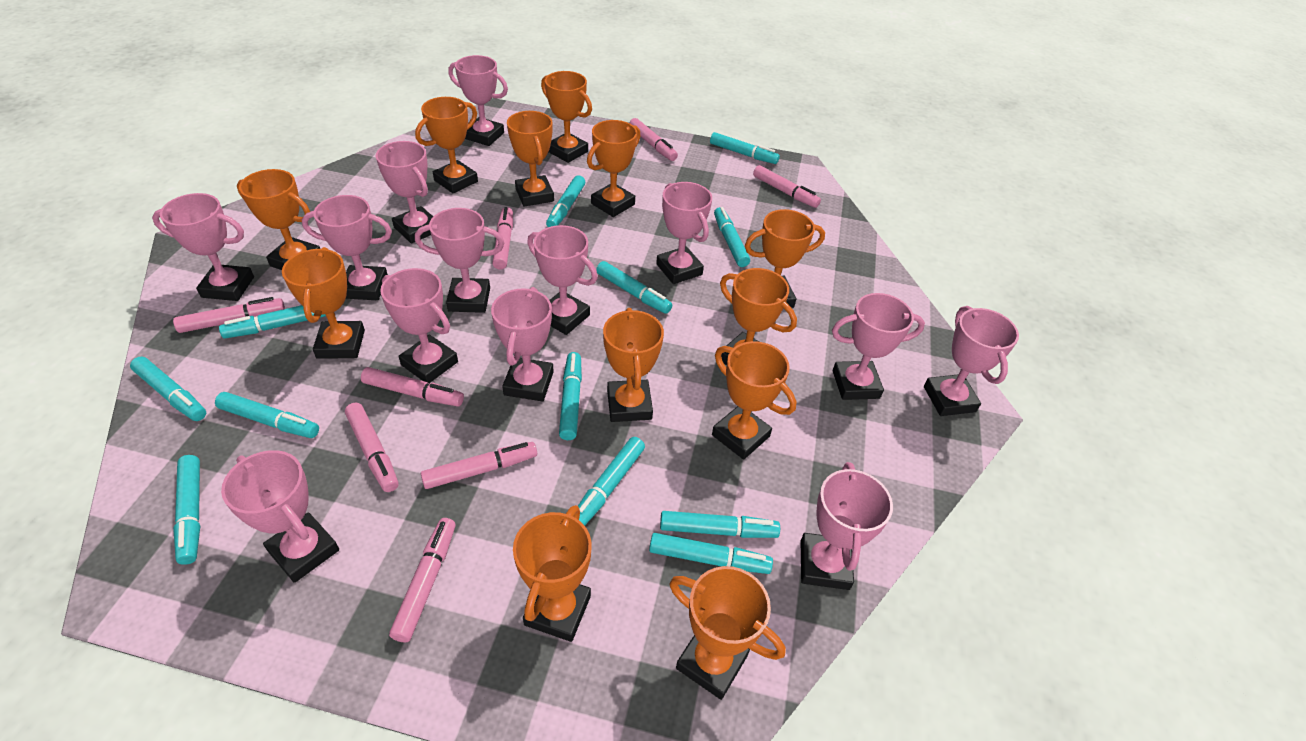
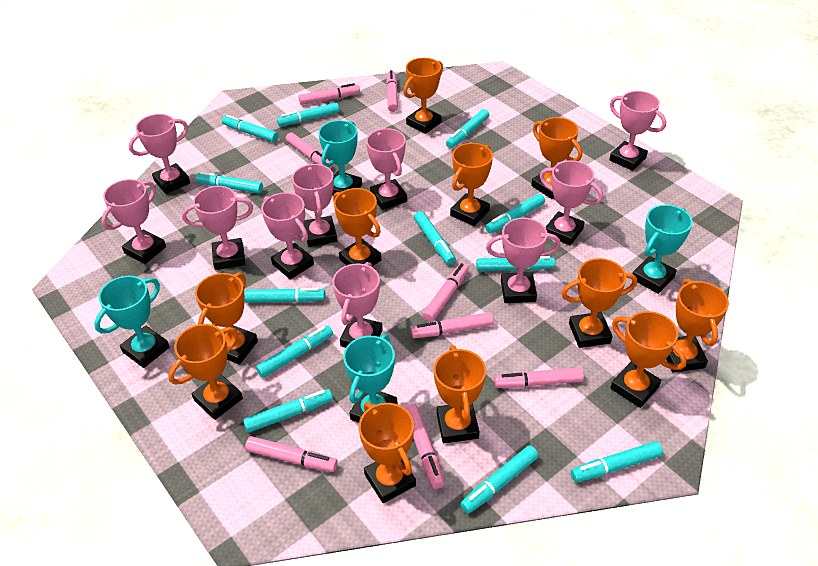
orange trophy: 12 -> 11
pink trophy: 13 -> 10
turquoise trophy: 0 -> 4

